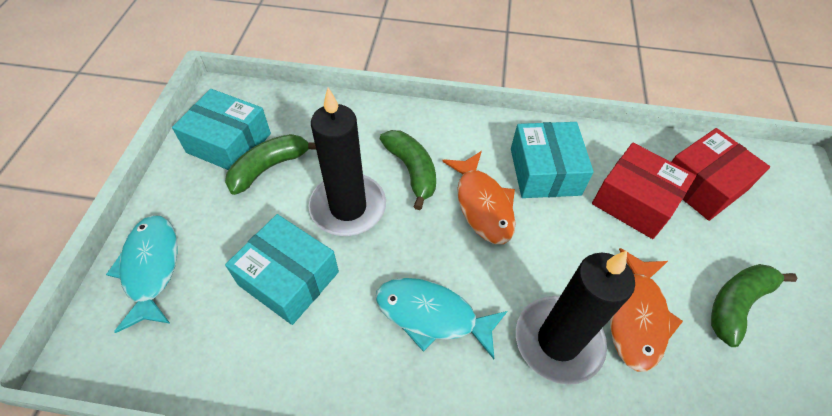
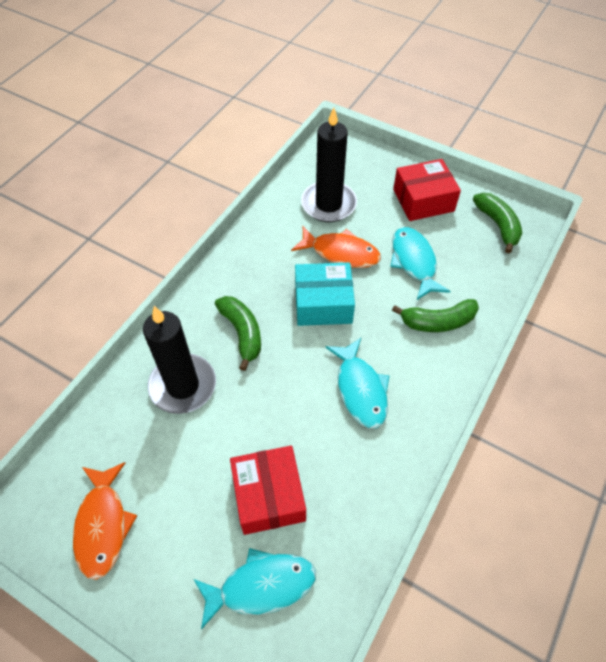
turquoise box: 3 -> 1
turquoise fish: 2 -> 3

